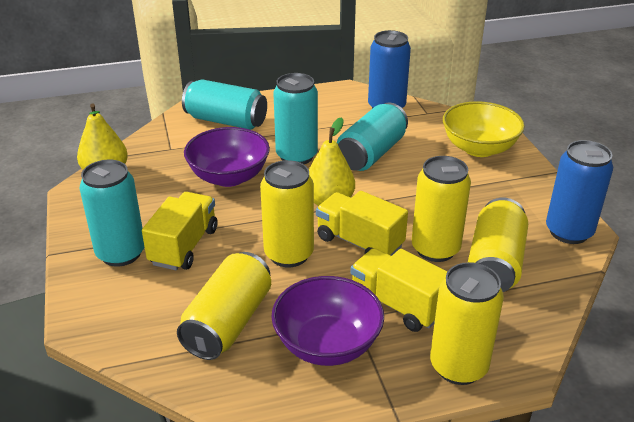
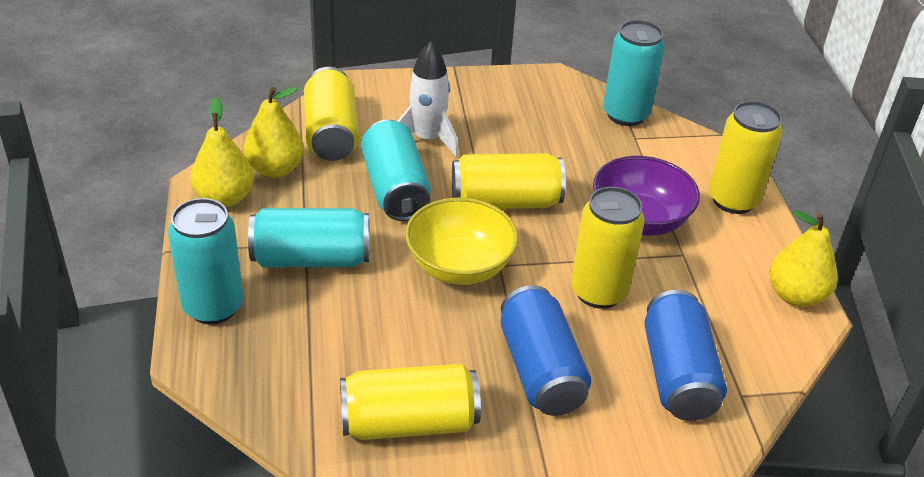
purple bowl: 2 -> 1
white rocket: 0 -> 1
yellow pear: 2 -> 3
yellow truck: 3 -> 0

